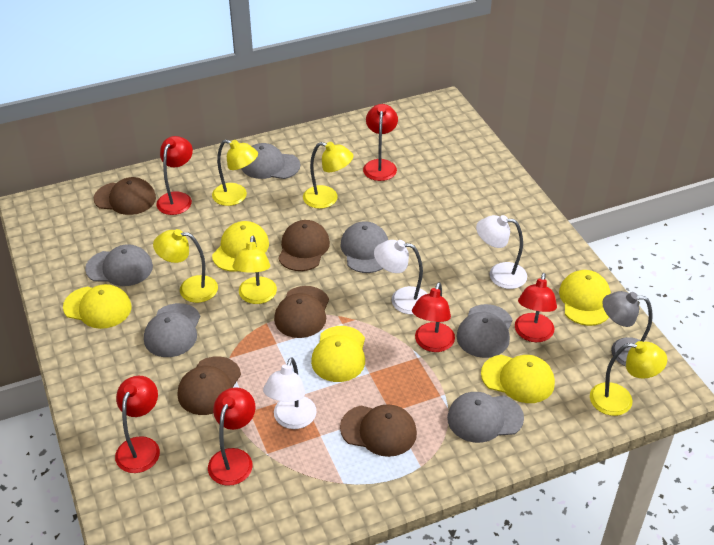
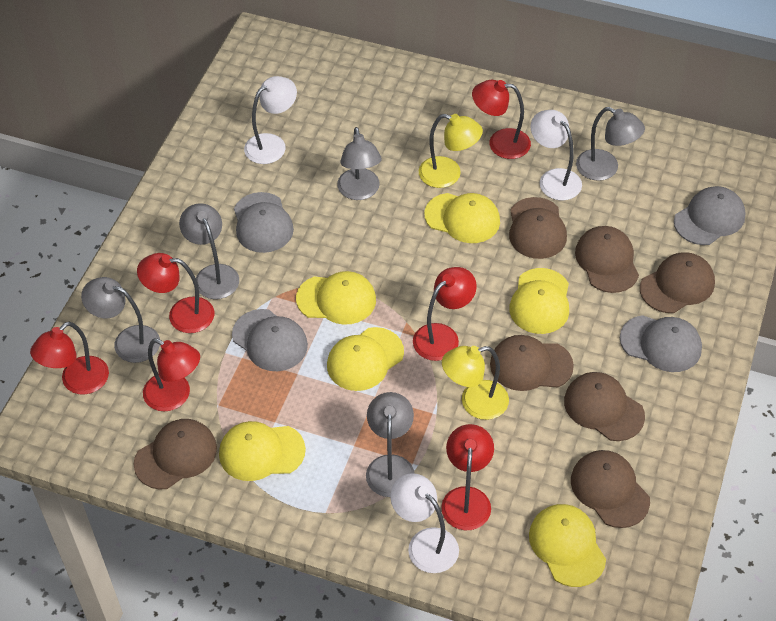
brown cap: 5 -> 7
grey cap: 6 -> 4
grey lamp: 1 -> 5
yellow cap: 5 -> 6
yellow lamp: 5 -> 2

